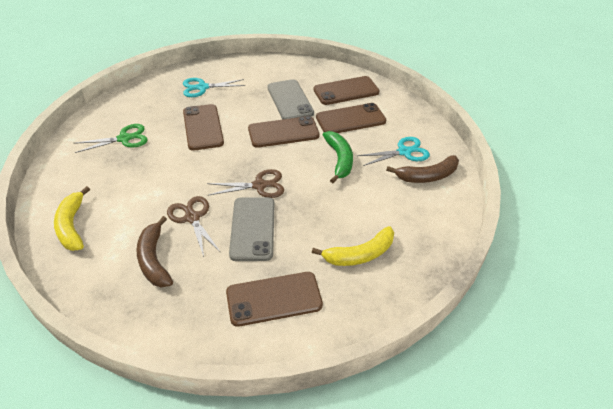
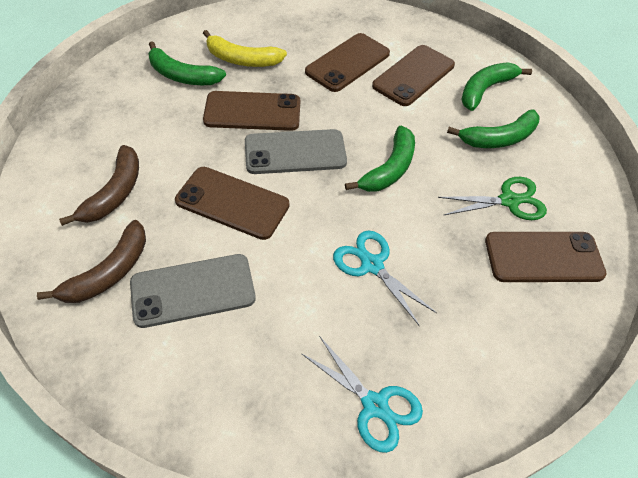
brown scissors: 2 -> 0
green banana: 1 -> 4
yellow banana: 2 -> 1

